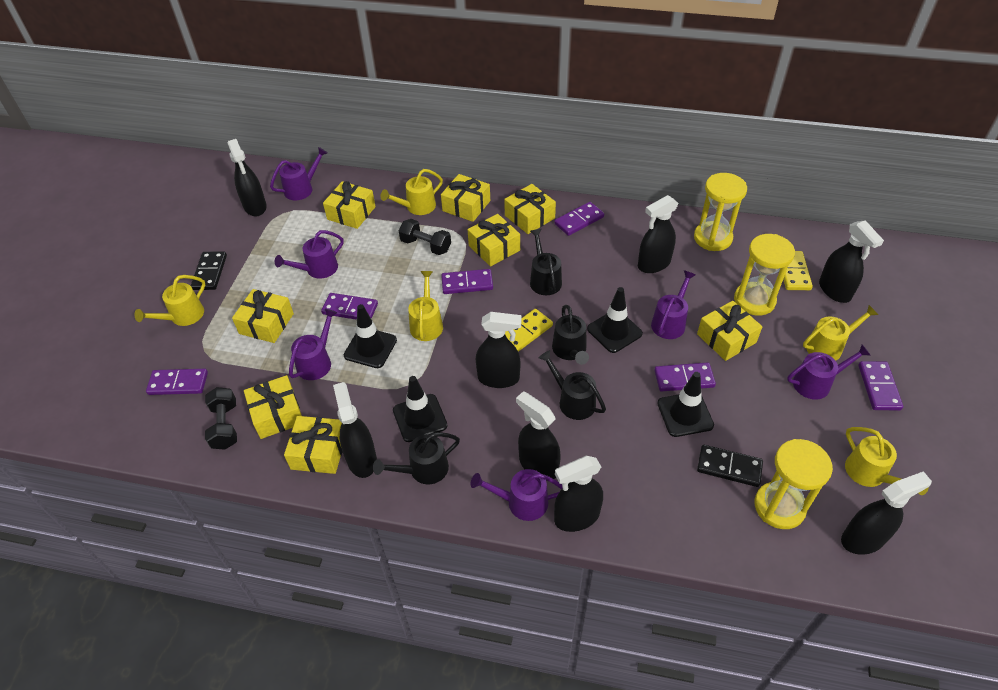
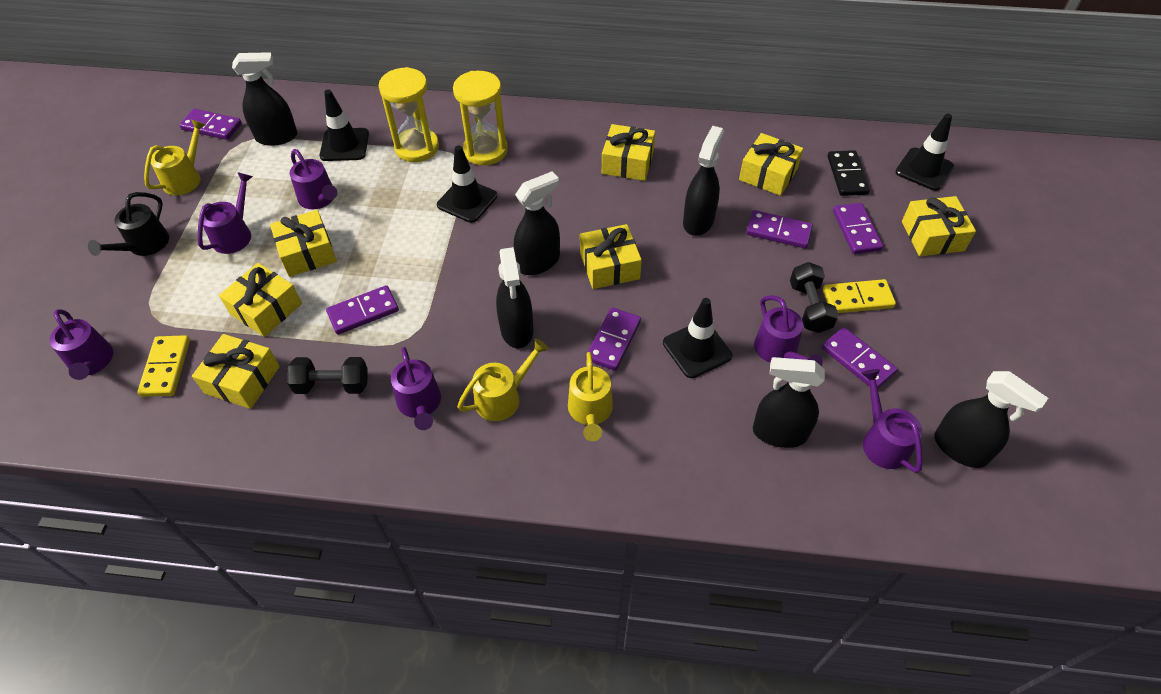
black domino: 2 -> 1
black spray bottle: 8 -> 6
black watering can: 4 -> 1
yellow gift: 8 -> 7
yellow hourglass: 3 -> 2
yellow watering can: 5 -> 3

